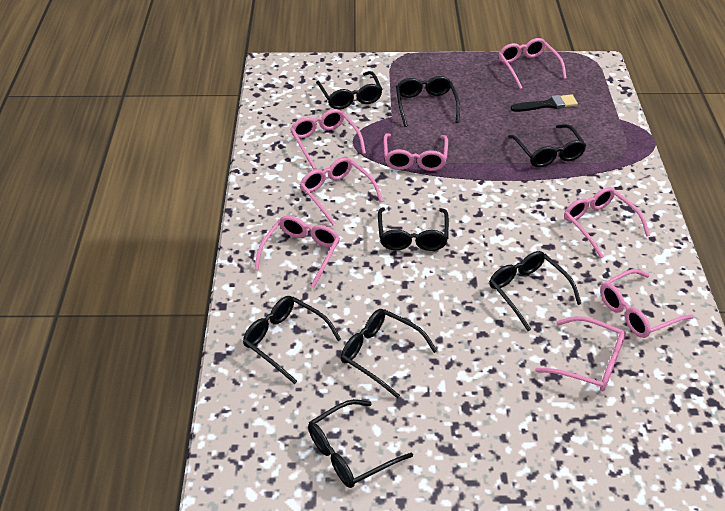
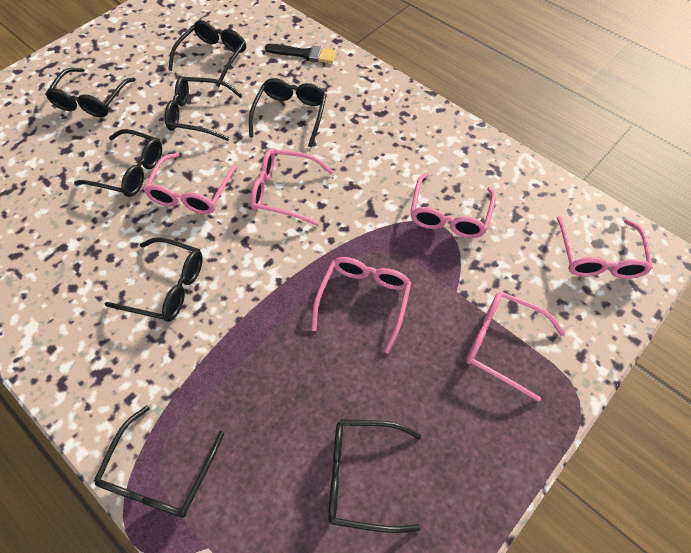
pink glasses: 8 -> 6

